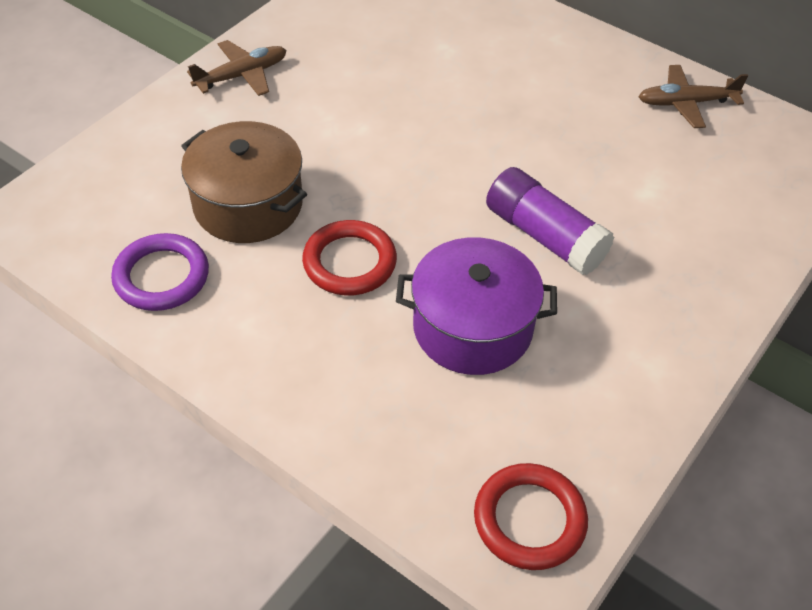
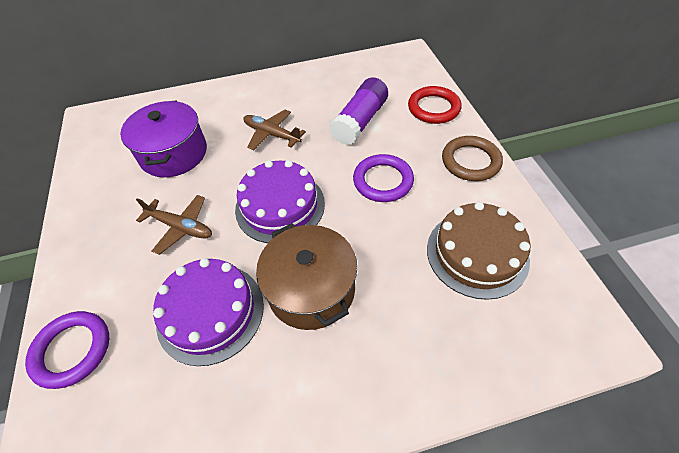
brown cake: 0 -> 1
brown ring: 0 -> 1
purple cake: 0 -> 2
purple ring: 1 -> 2
red ring: 2 -> 1

